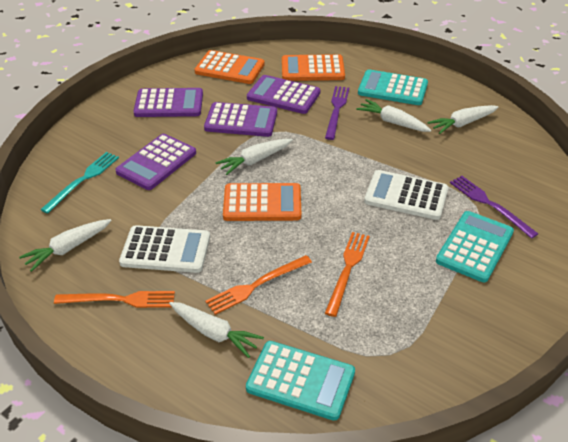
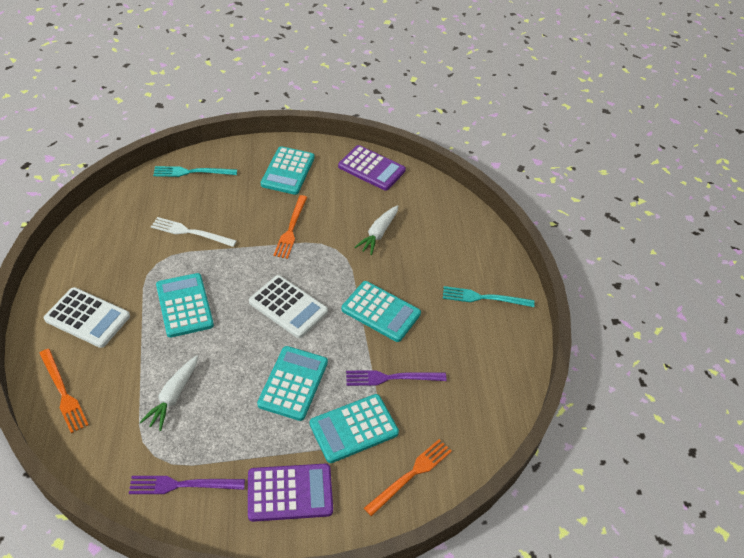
orange calculator: 3 -> 0
purple calculator: 4 -> 2
turquoise calculator: 3 -> 5
turquoise fork: 1 -> 2
white carrot: 5 -> 2
white fork: 0 -> 1

